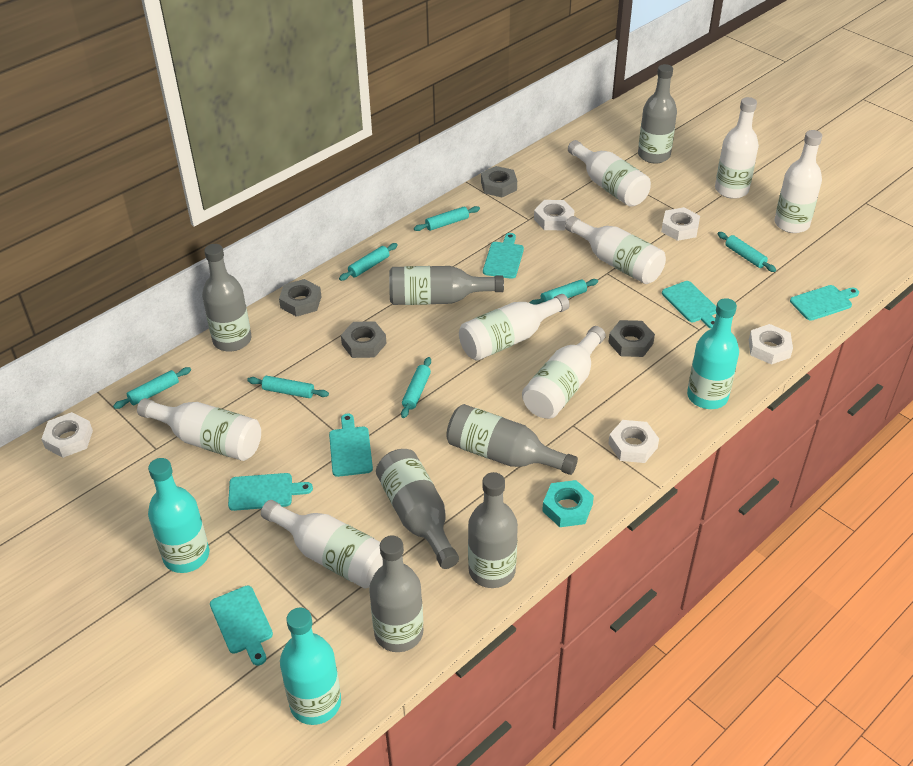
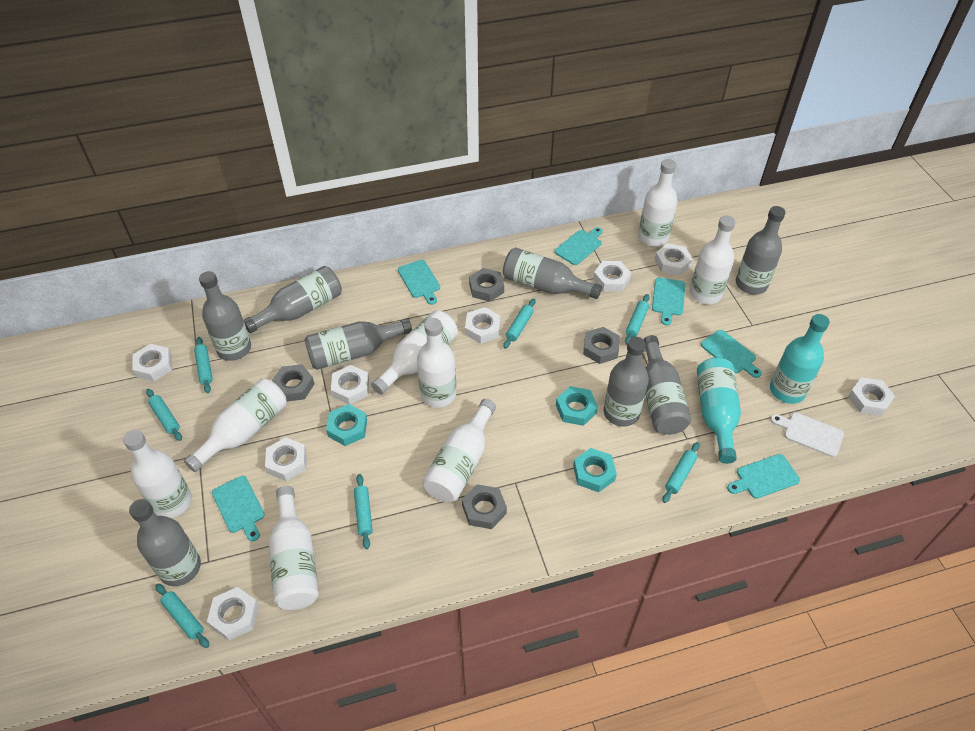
grey bottle: 7 -> 8
turquoise bottle: 3 -> 2
turquoise nut: 1 -> 3
white cutting board: 0 -> 1
white nut: 5 -> 8

